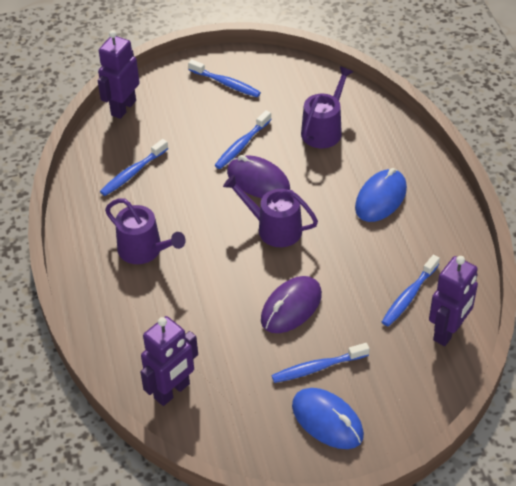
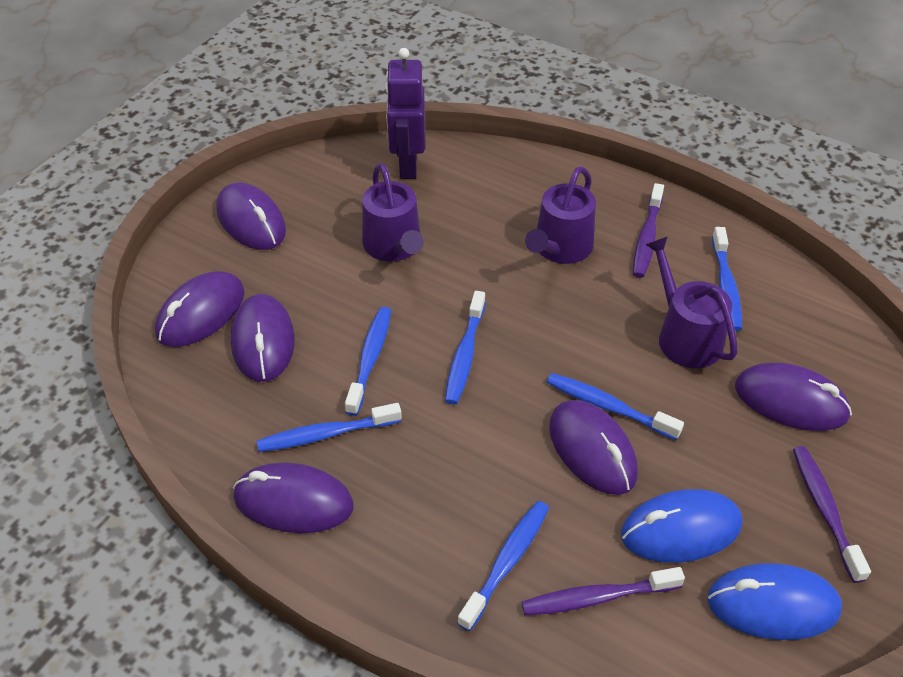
blue toothbrush: 5 -> 6
purple mouse: 2 -> 6
purple robot: 3 -> 1
purple toothbrush: 0 -> 3

